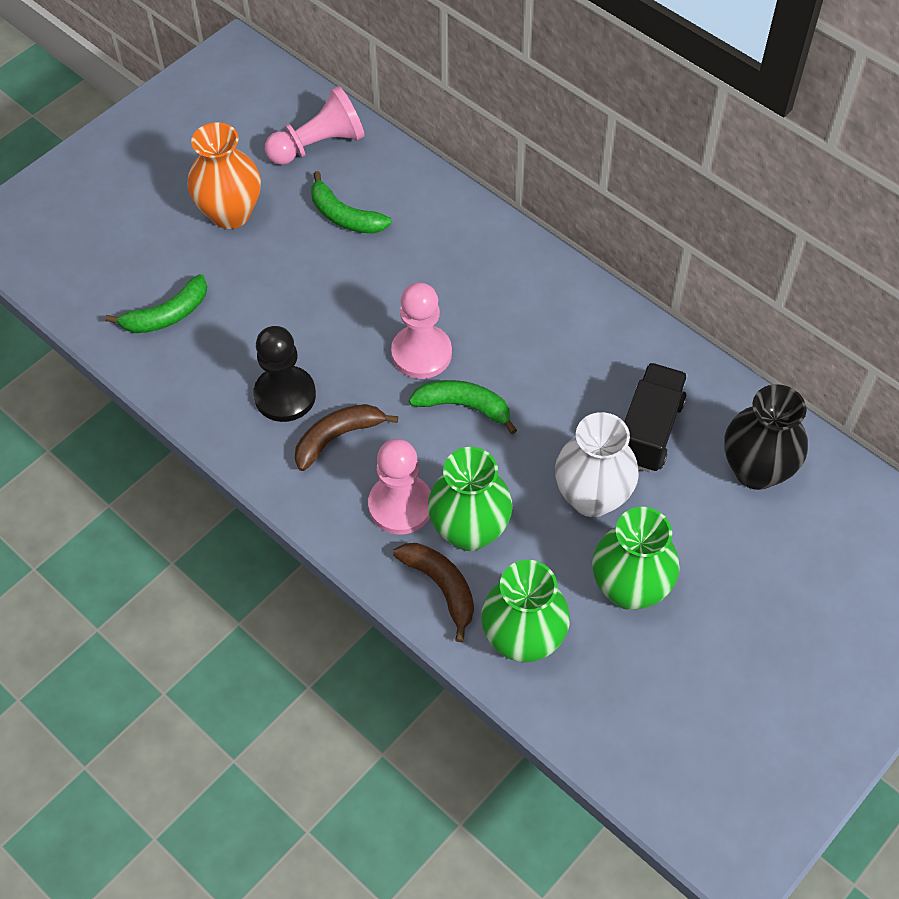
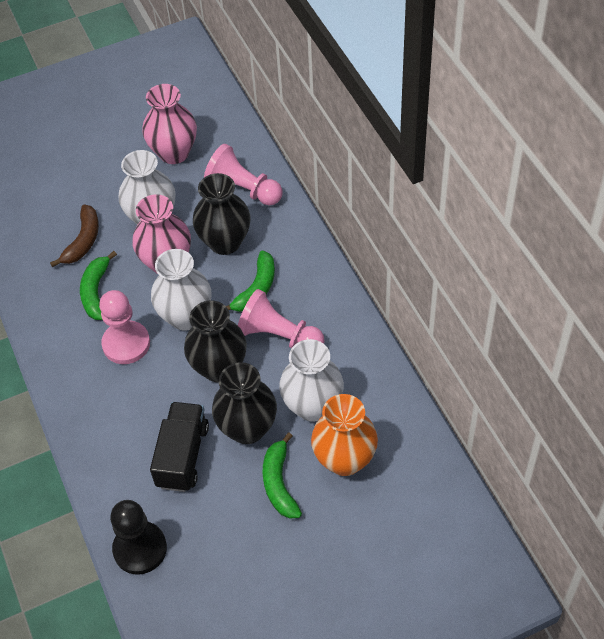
black vase: 1 -> 3
brown banana: 2 -> 1
green vase: 3 -> 0
pink vase: 0 -> 2
white vase: 1 -> 3

